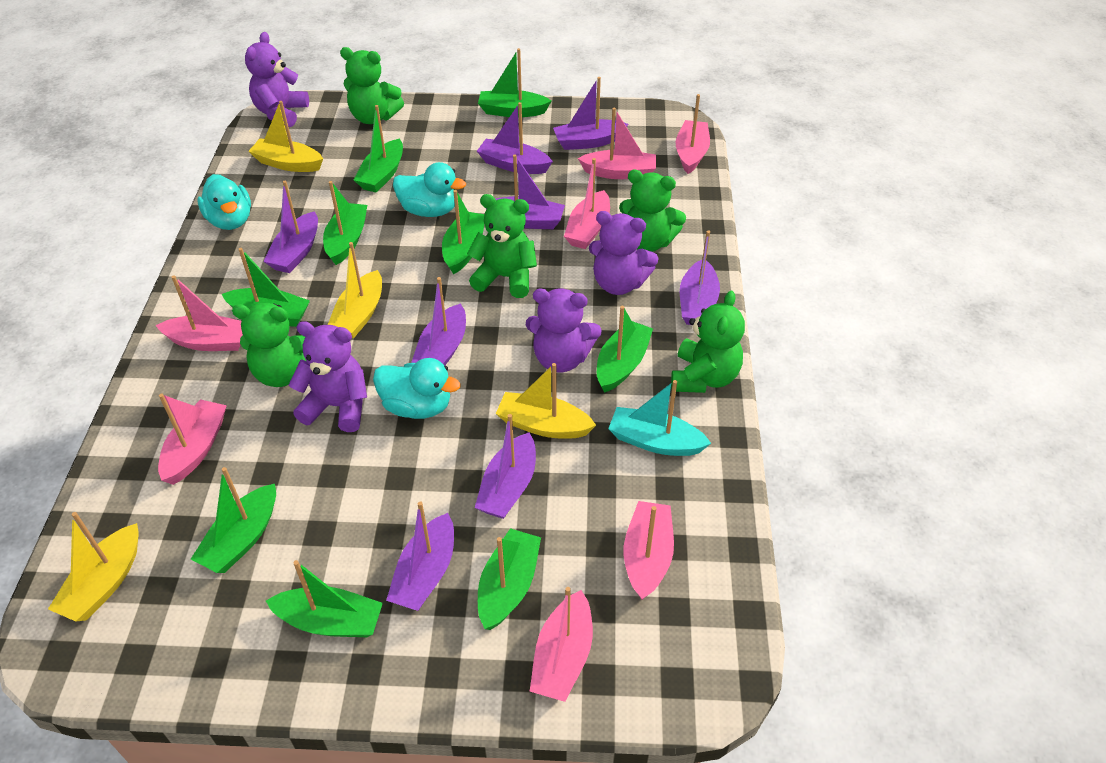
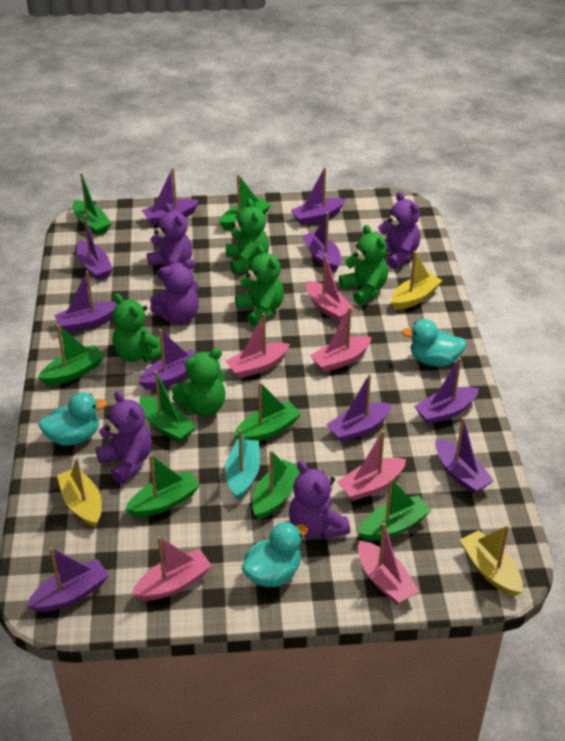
green boat: 9 -> 8
pink boat: 7 -> 6
purple boat: 8 -> 10
purple teddy bear: 4 -> 5
yellow boat: 4 -> 3

